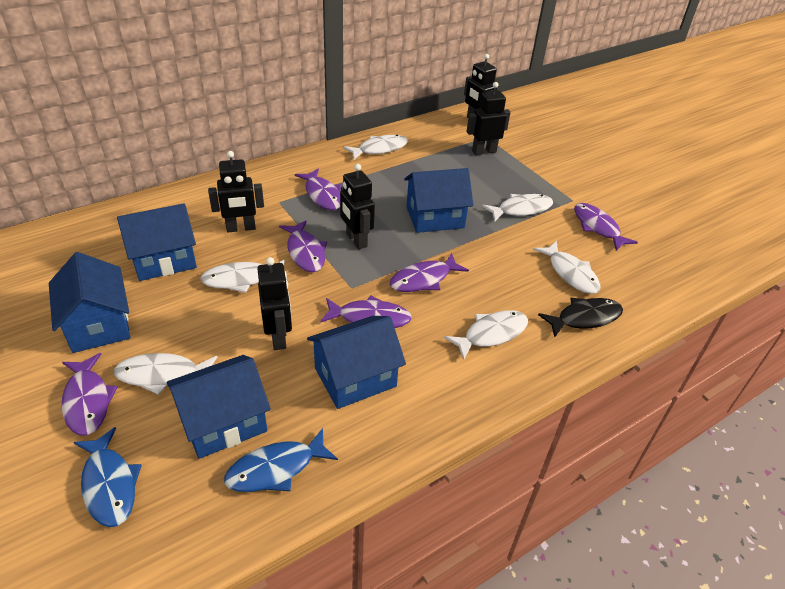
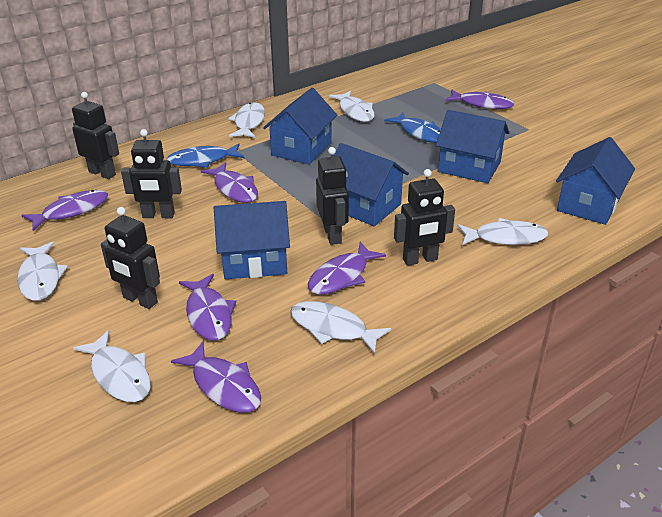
black fish: 1 -> 0

